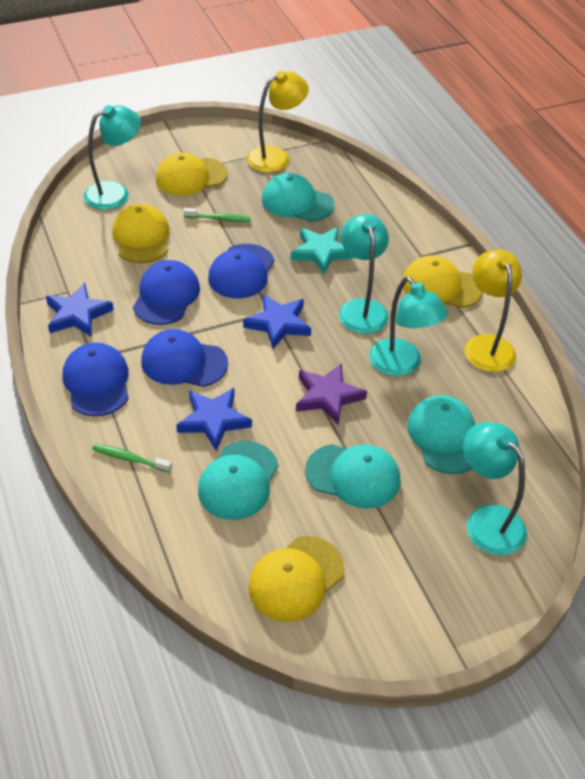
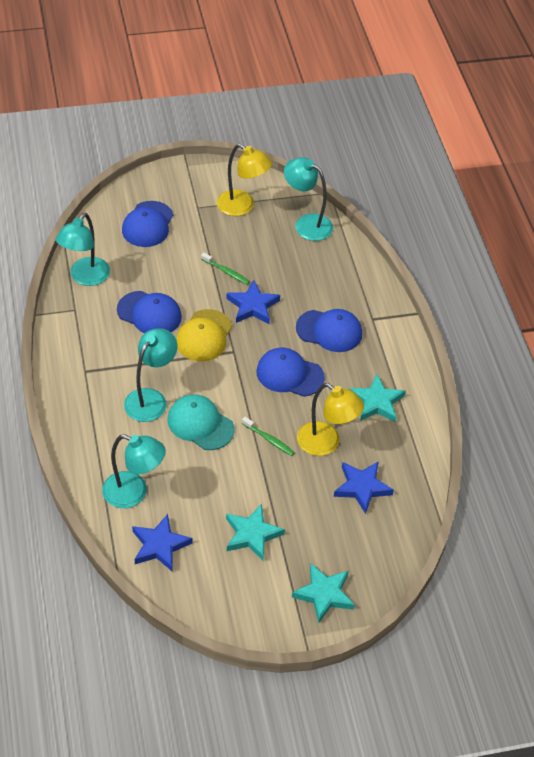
purple star: 1 -> 0
turquoise cap: 4 -> 1
turquoise star: 1 -> 3
yellow cap: 4 -> 1

